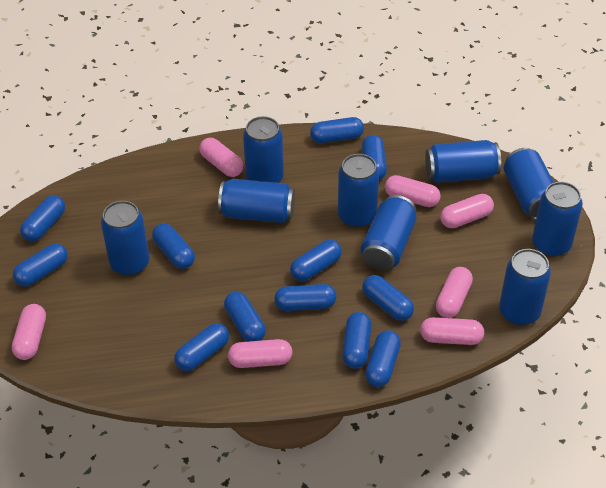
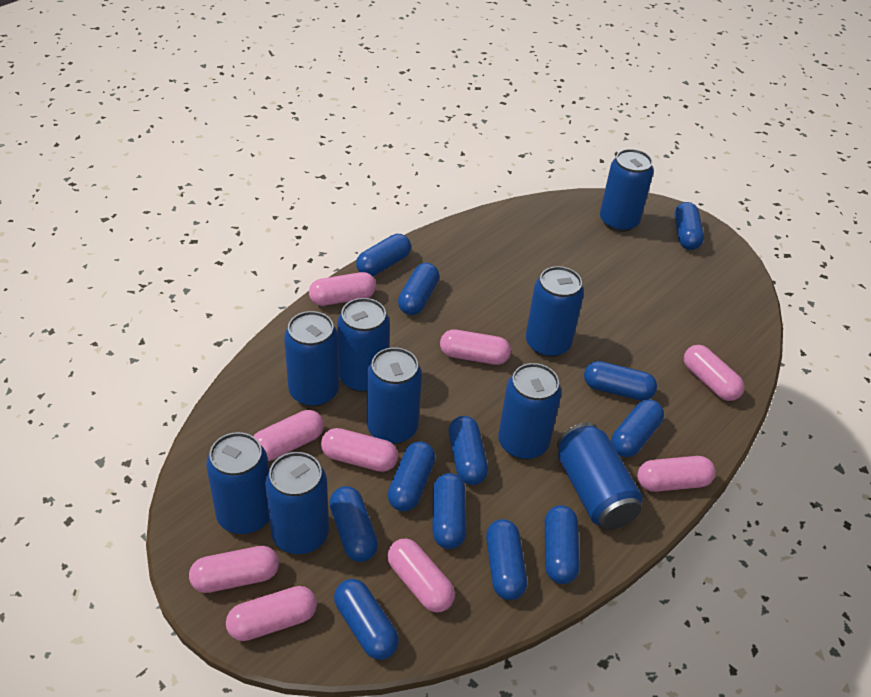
pink capsule: 7 -> 9

